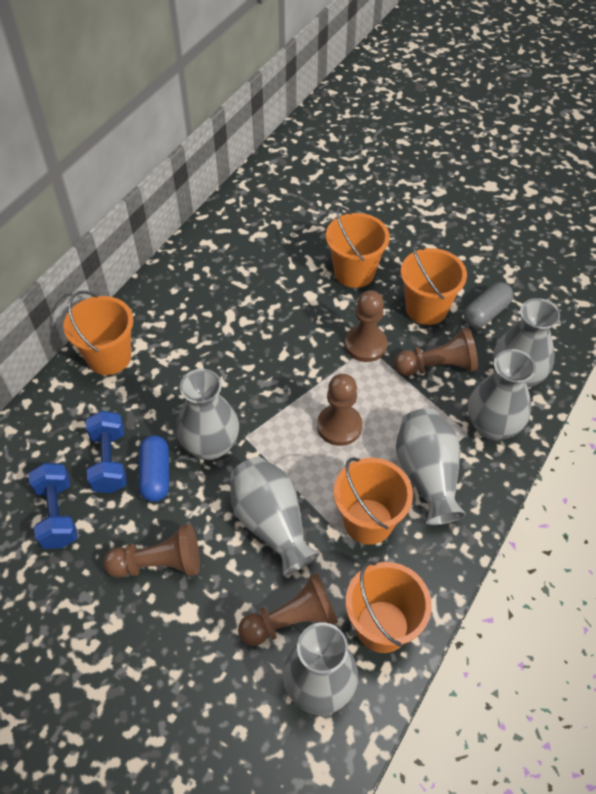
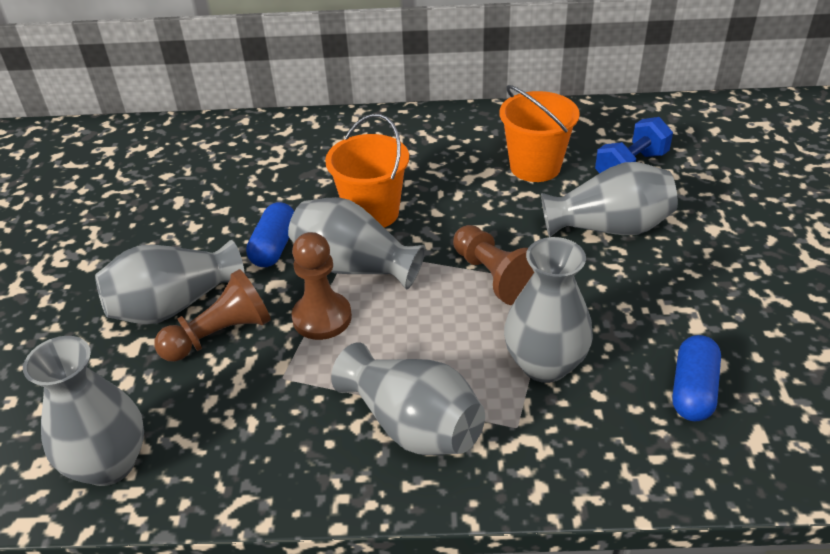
blue capsule: 1 -> 2
blue dumbbell: 2 -> 1
brown pawn: 5 -> 3
grey capsule: 1 -> 0
orange bucket: 5 -> 2

